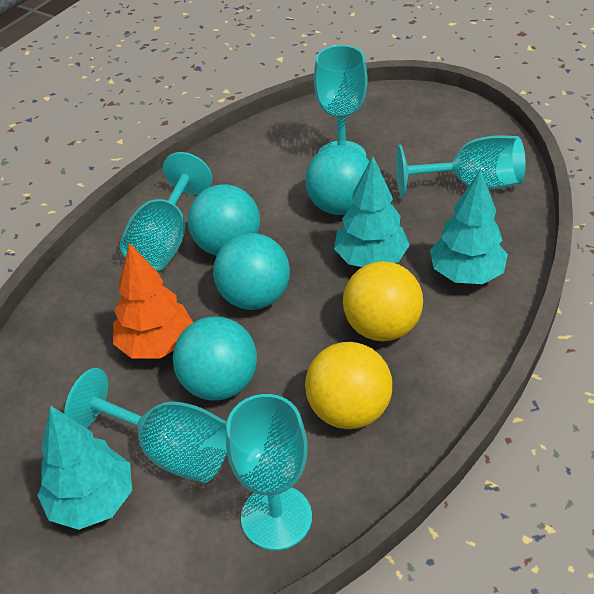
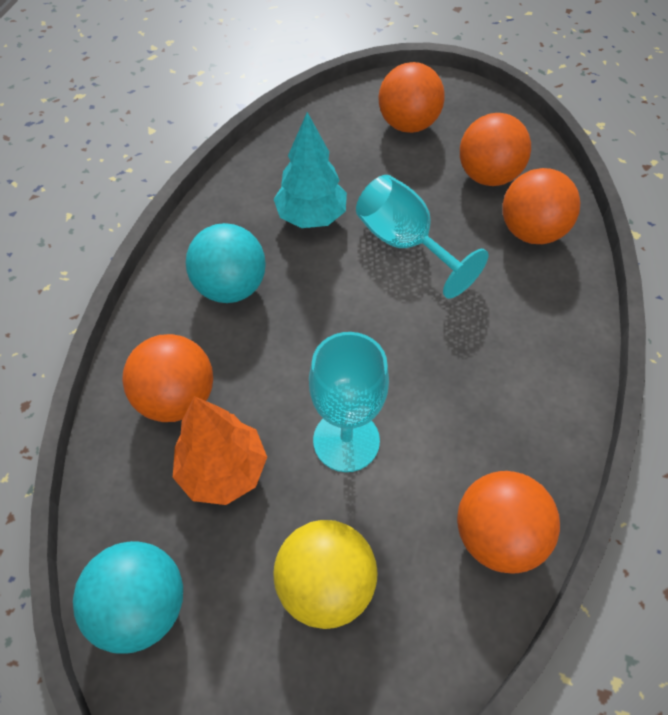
orange ball: 0 -> 5
turquoise ball: 4 -> 2
turquoise goblet: 5 -> 2
turquoise tree: 3 -> 1
yellow ball: 2 -> 1

